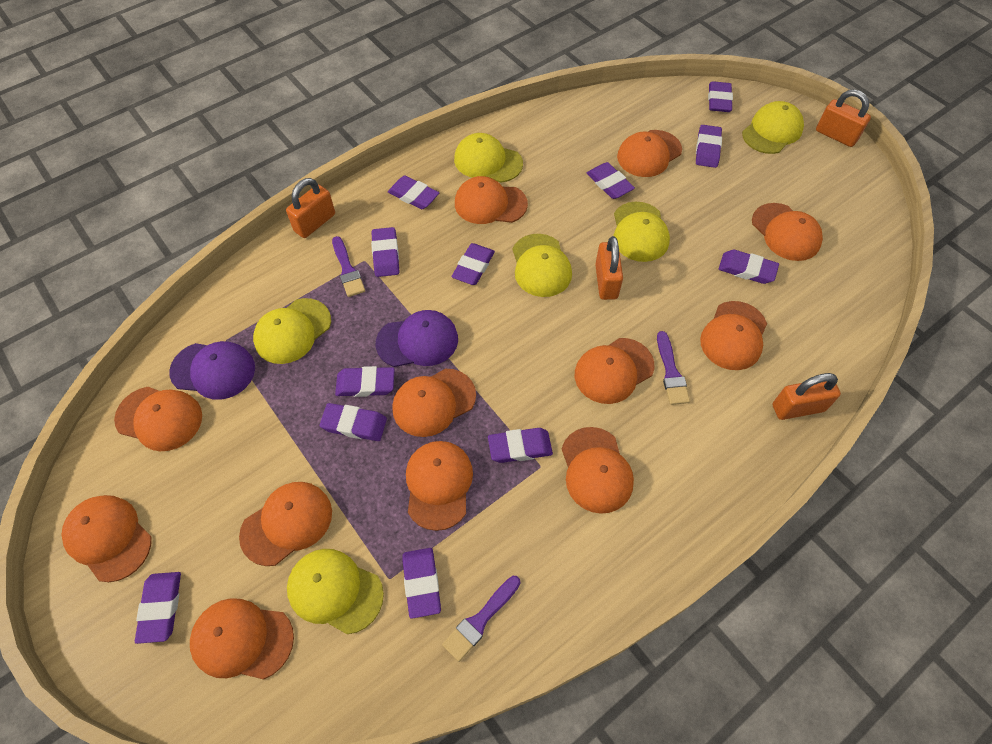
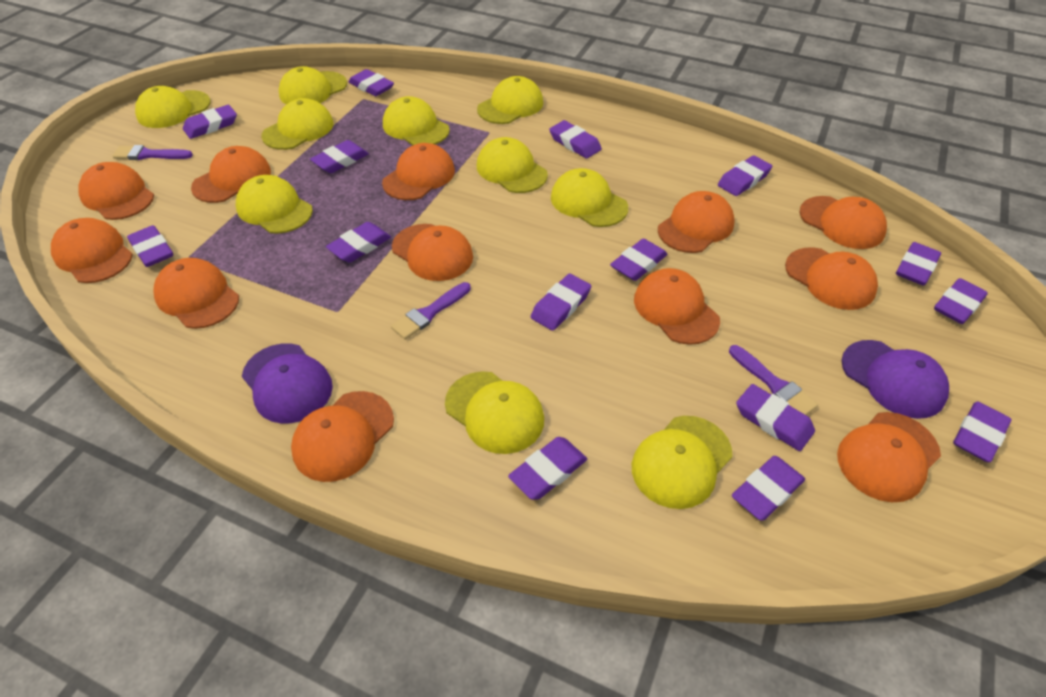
orange padlock: 4 -> 0
purple eraser: 12 -> 15
yellow cap: 6 -> 10

